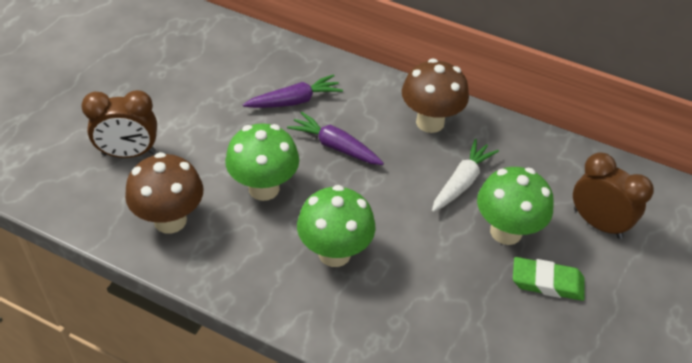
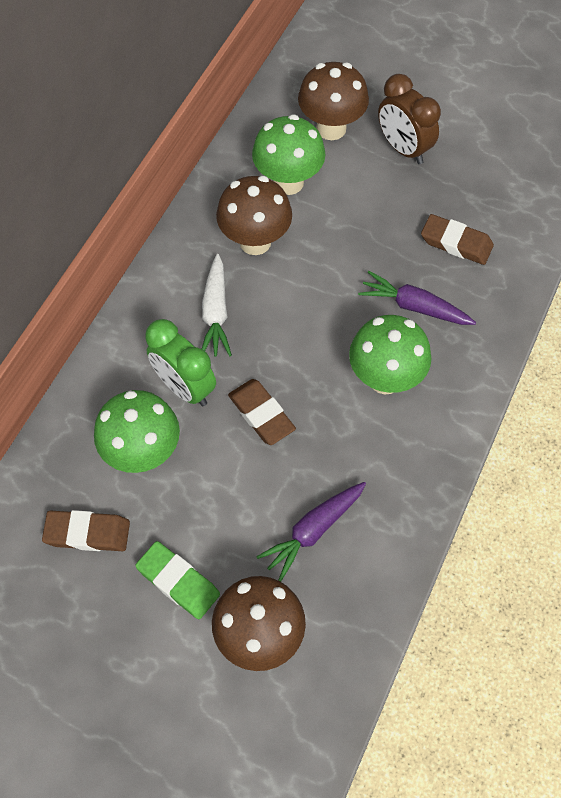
brown clock: 2 -> 1
brown eraser: 0 -> 3
brown mushroom: 2 -> 3
green clock: 0 -> 1

